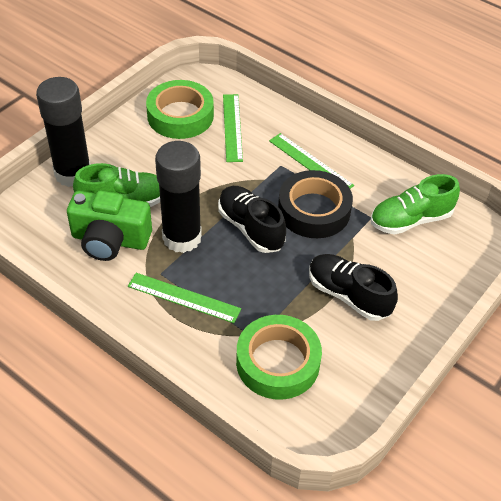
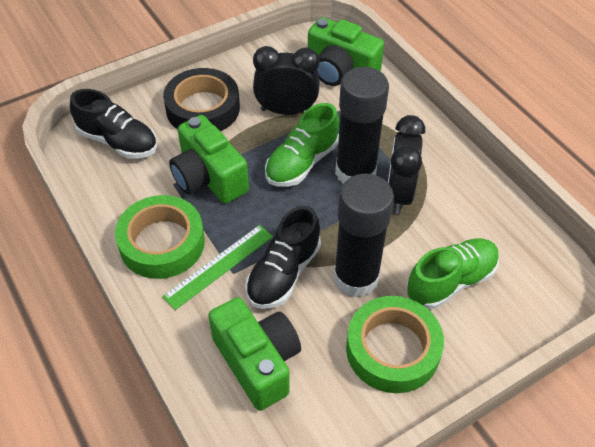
black clock: 0 -> 2
green camera: 1 -> 3
green ruler: 3 -> 1

